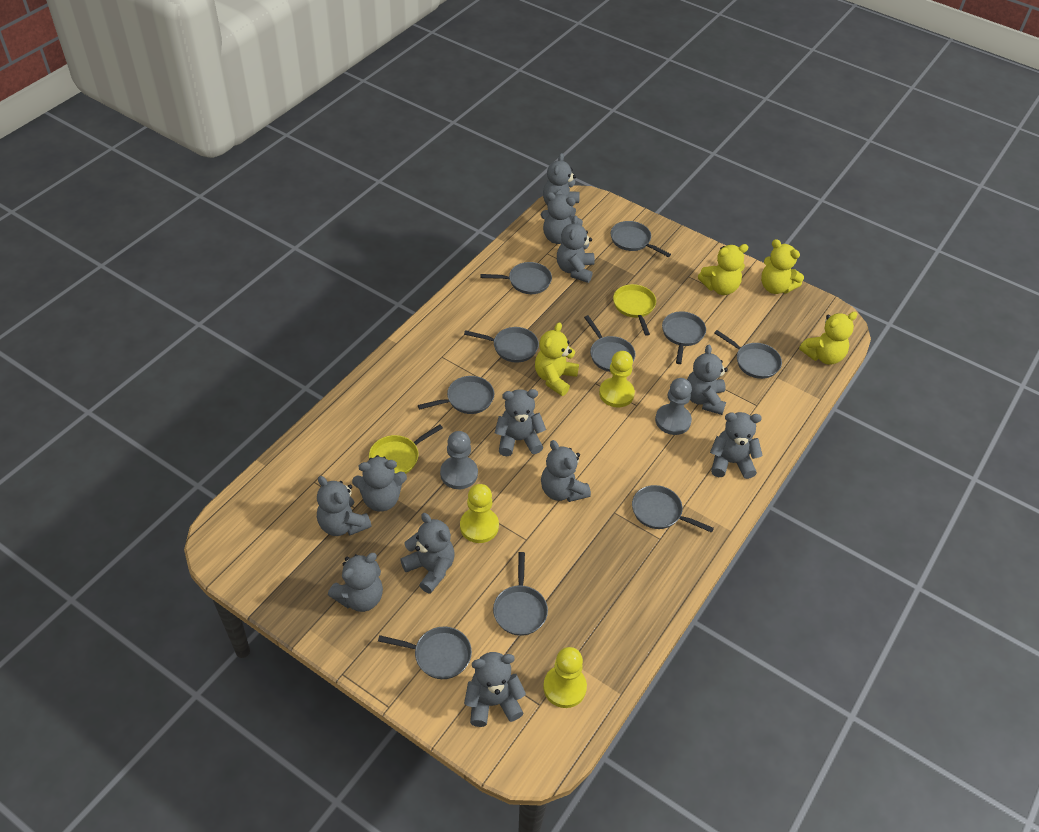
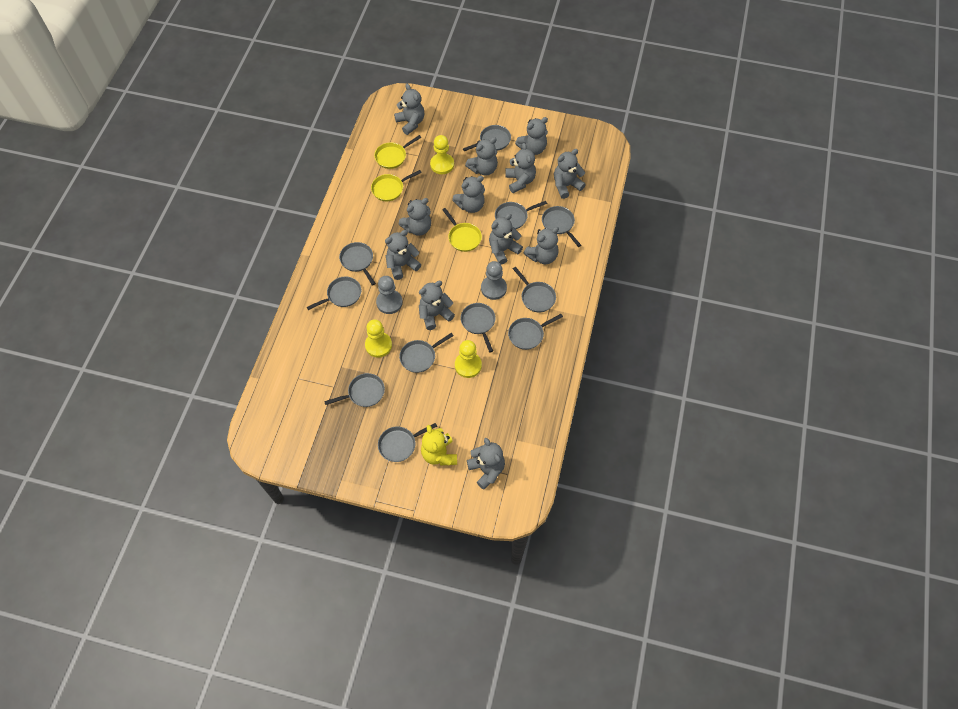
grey pan: 10 -> 11
yellow pan: 2 -> 3
yellow teddy bear: 4 -> 1

